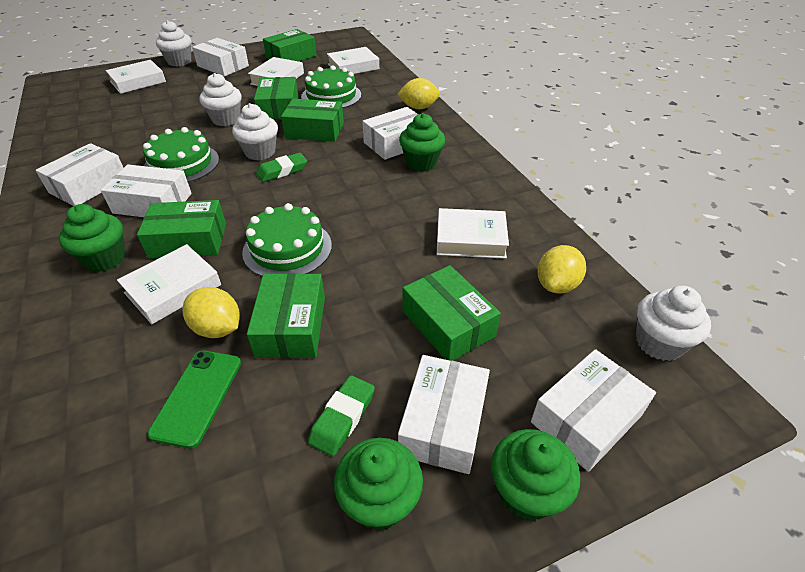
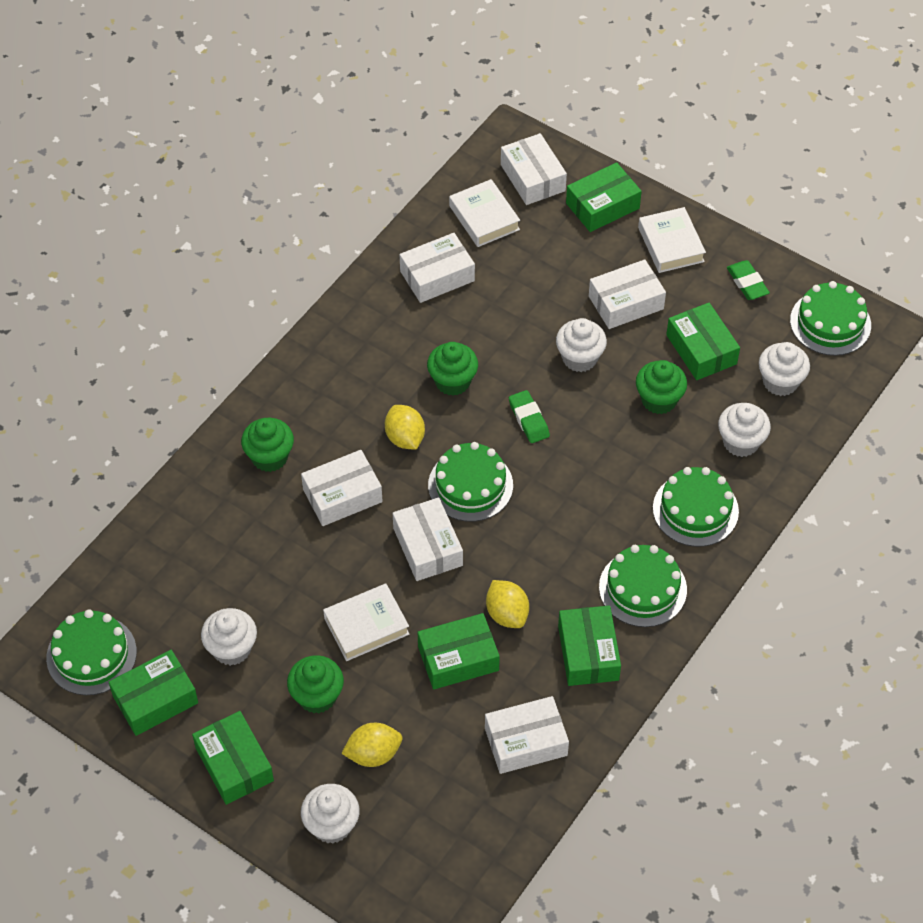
green cake: 3 -> 5
green phone: 1 -> 0
white book: 5 -> 3
white cupcake: 4 -> 5

